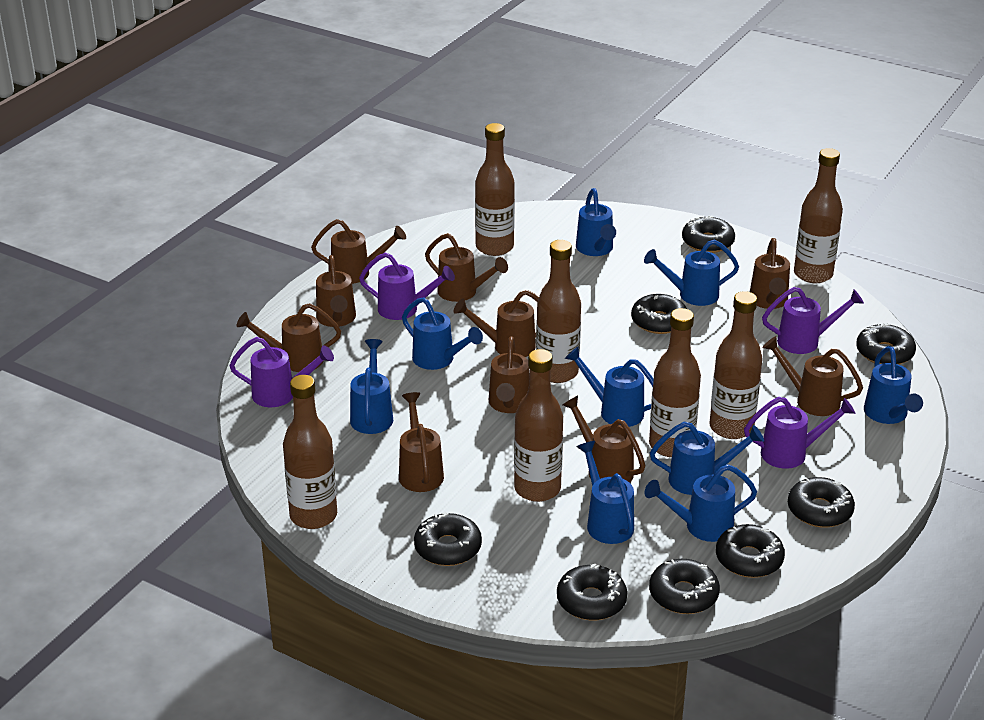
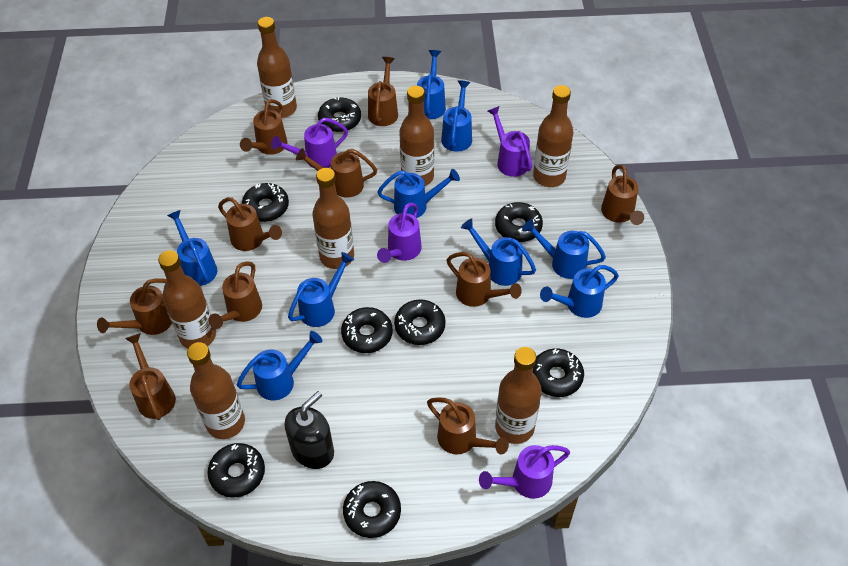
black soap dispenser: 0 -> 1

